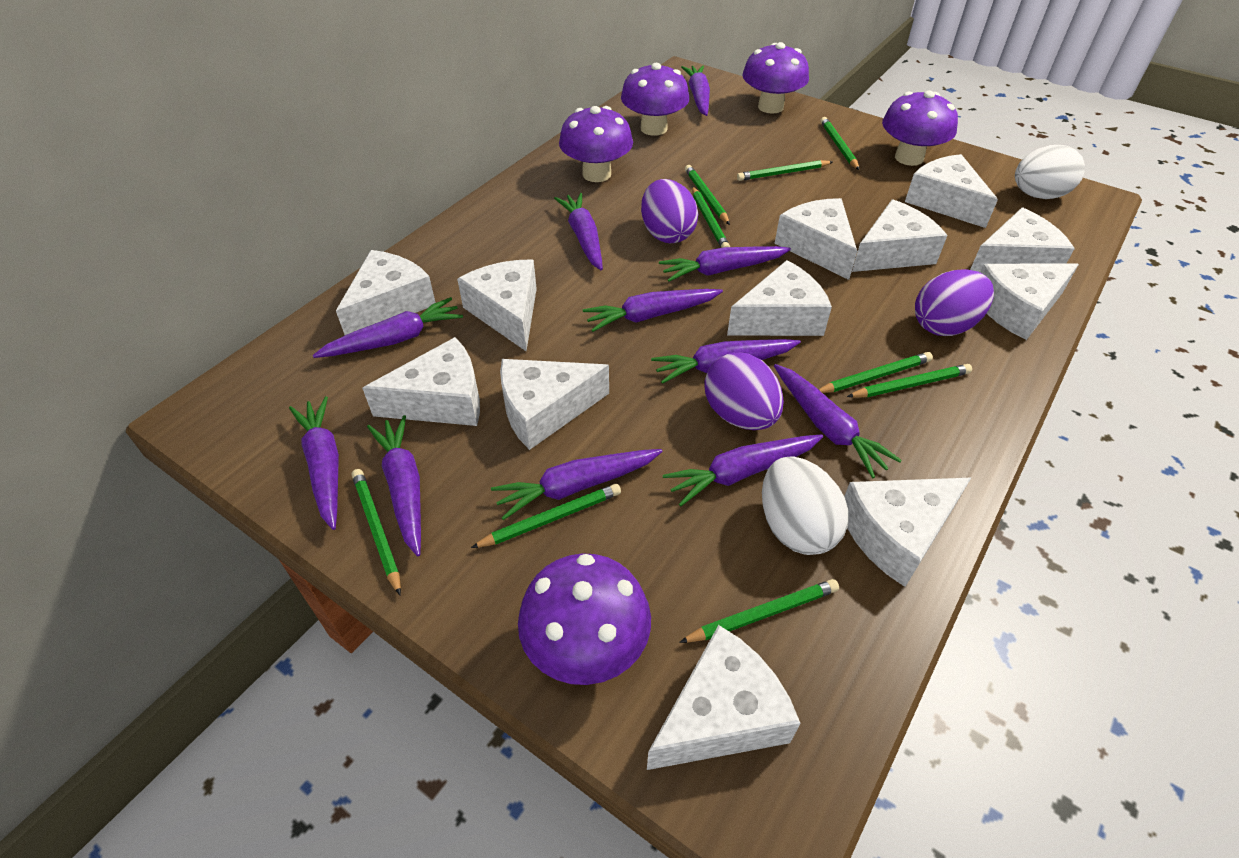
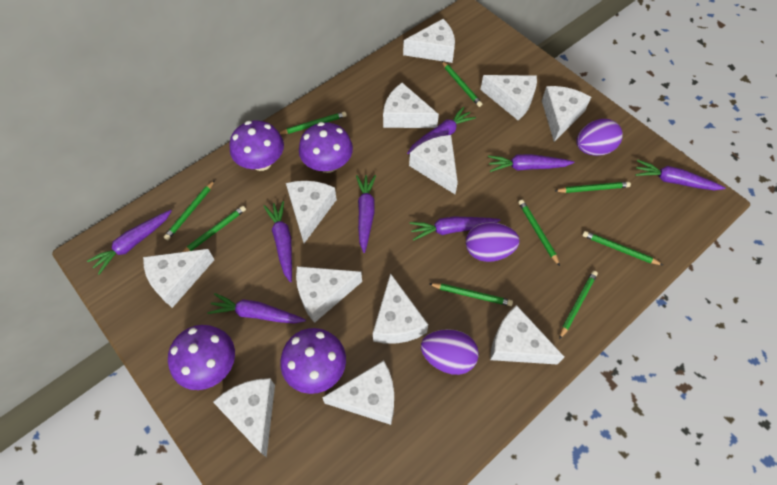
purple carrot: 11 -> 8
purple mushroom: 5 -> 4
white egg: 2 -> 0

